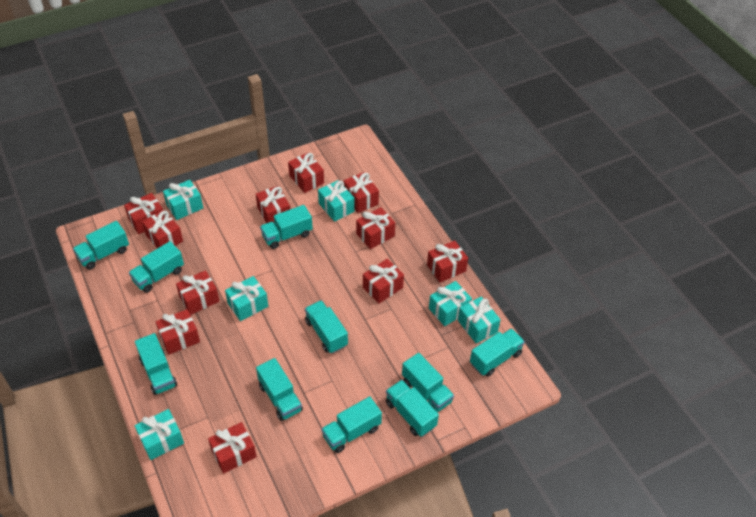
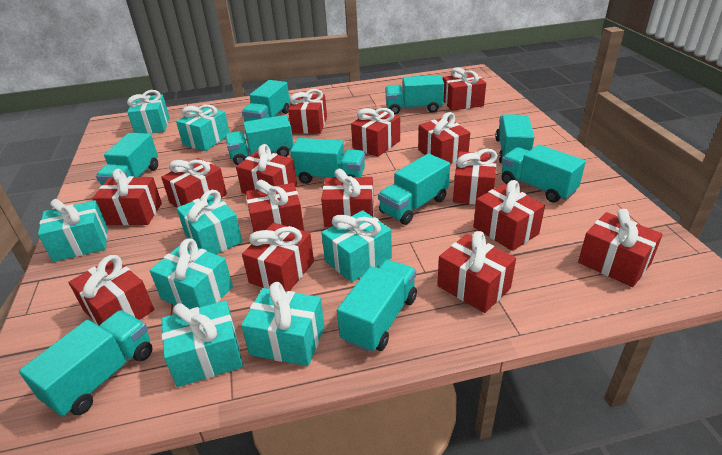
red gift: 11 -> 15
turquoise gift: 6 -> 8

